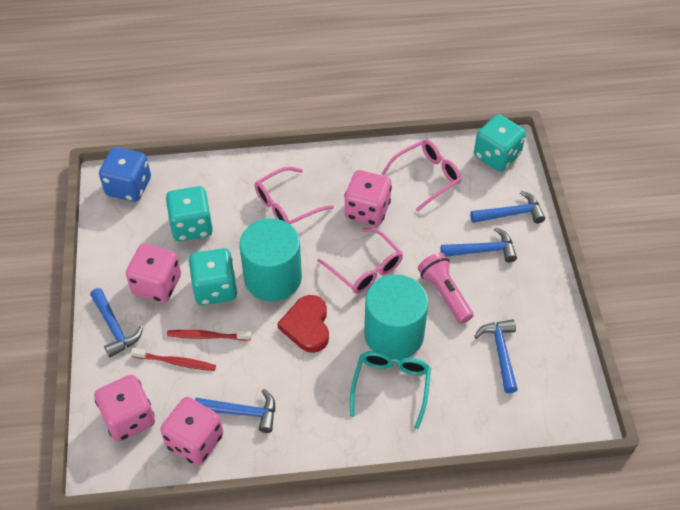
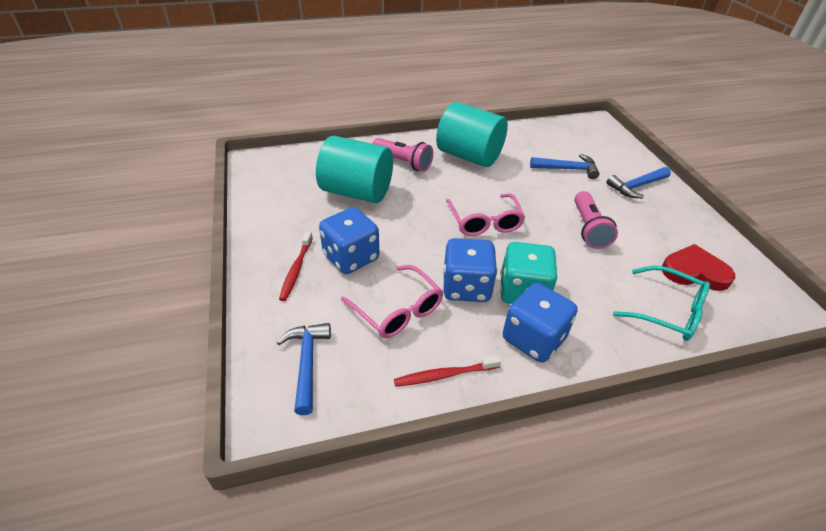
blue dice: 1 -> 3
blue hammer: 5 -> 3
pink dice: 4 -> 0
pink flashlight: 1 -> 2
pink glasses: 3 -> 2
turquoise dice: 3 -> 1

